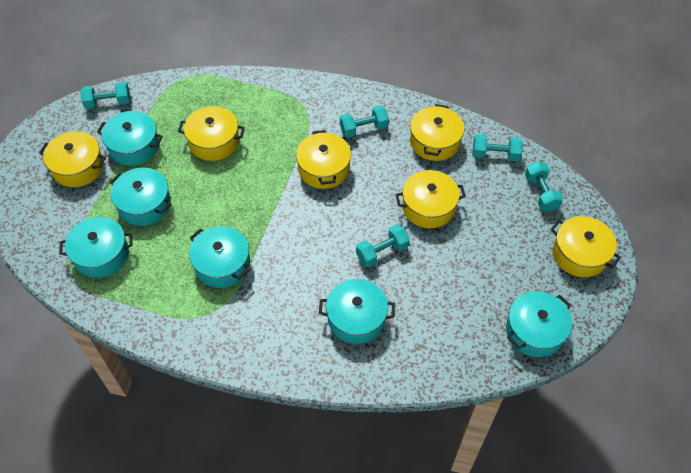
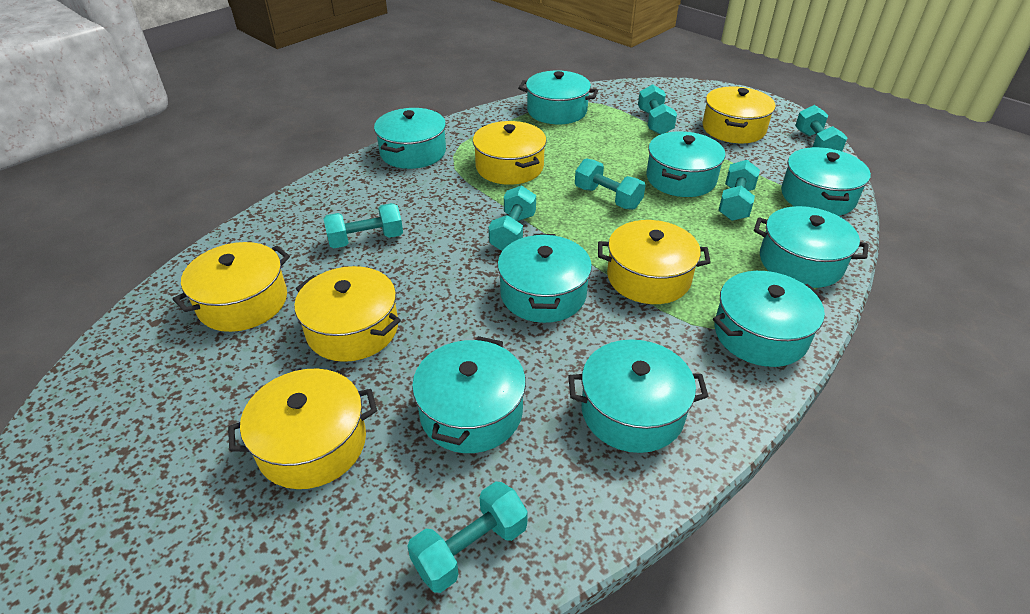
turquoise dumbbell: 5 -> 7
turquoise pot: 6 -> 9

